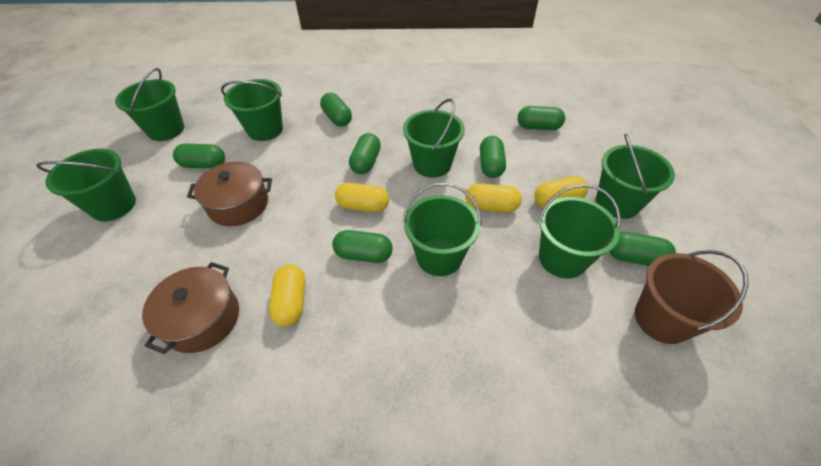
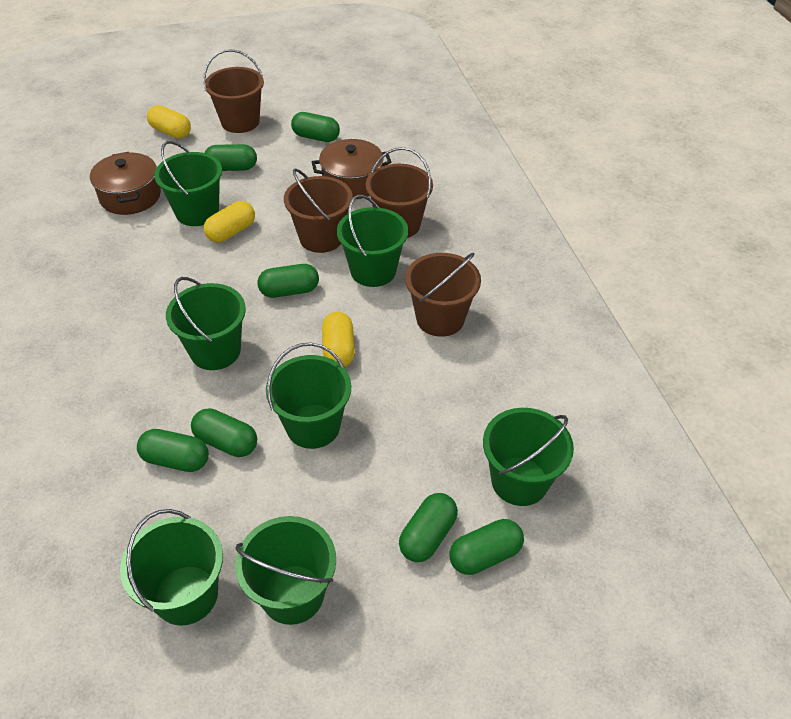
brown bucket: 1 -> 4
yellow capsule: 4 -> 3

